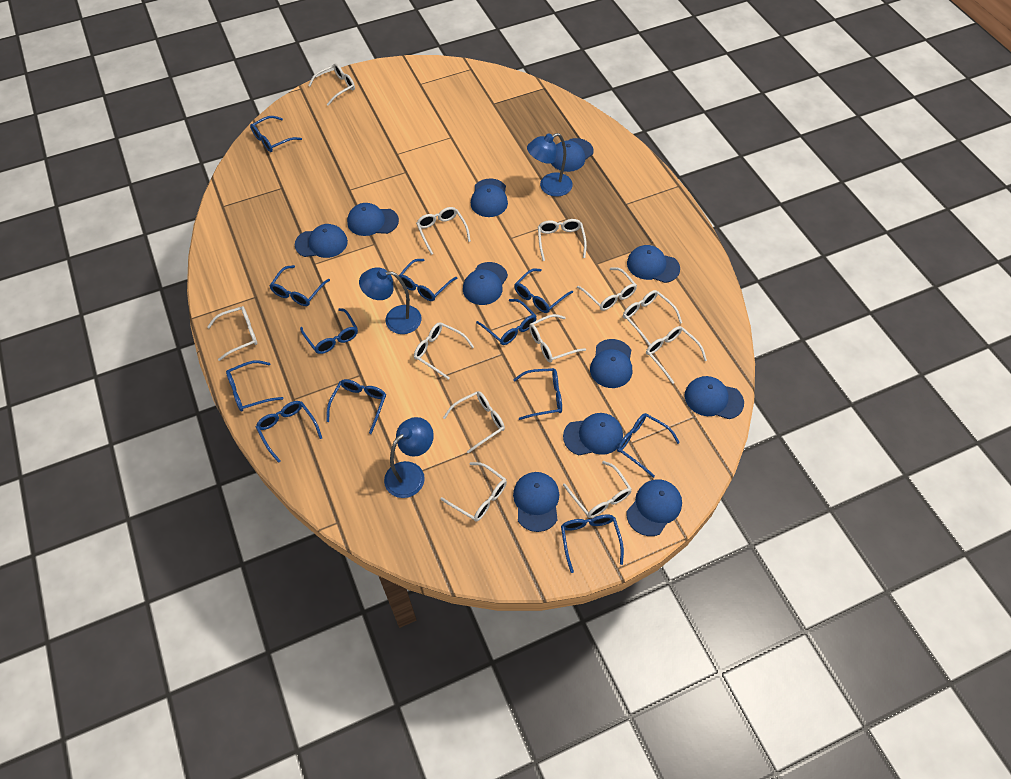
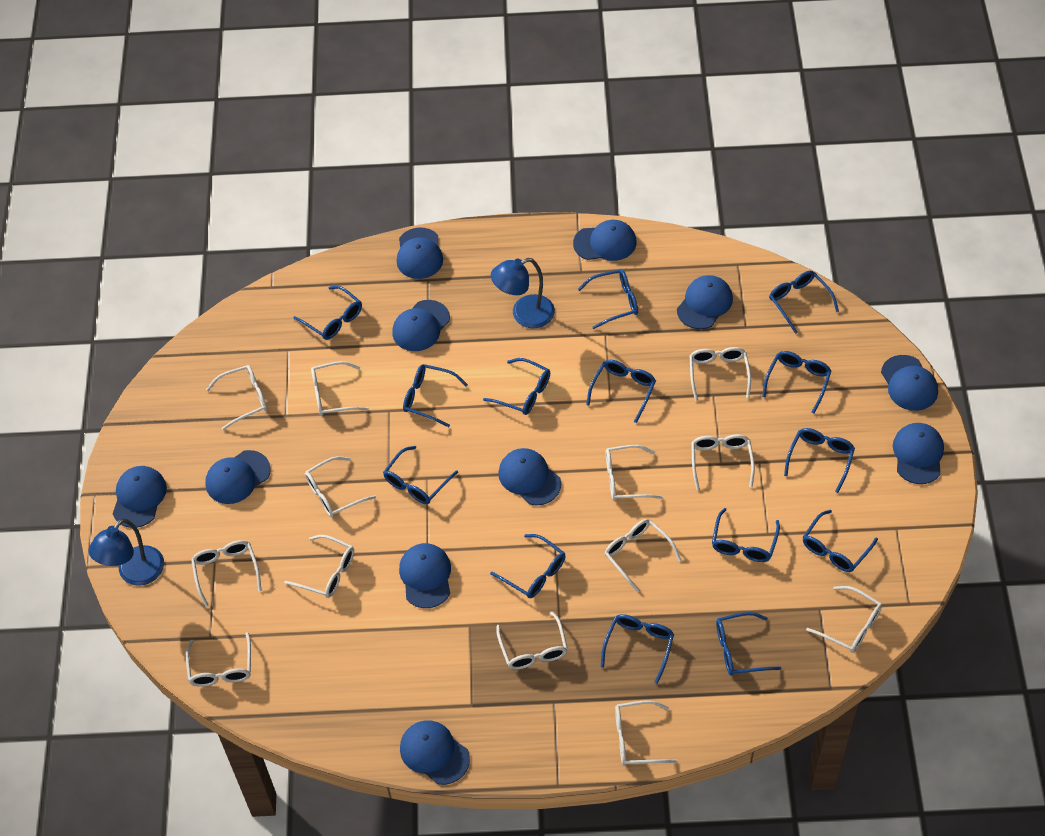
blue glasses: 12 -> 14
blue lamp: 3 -> 2
white glasses: 12 -> 13

